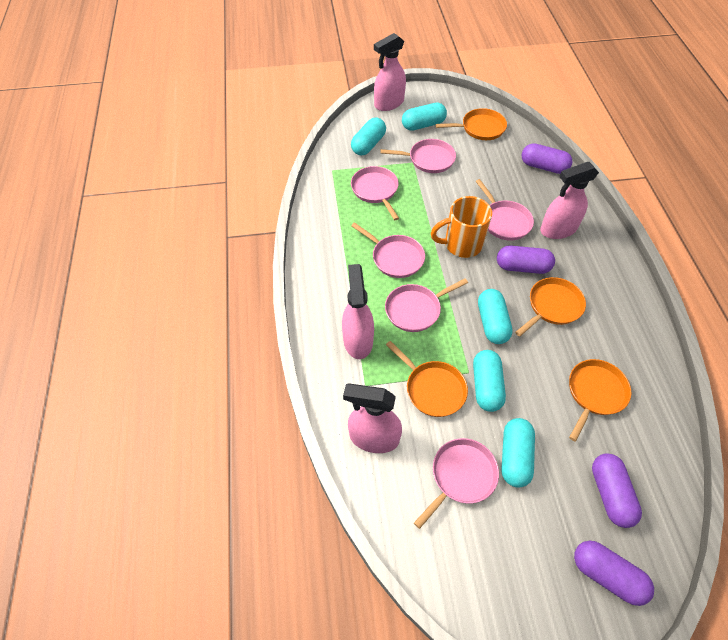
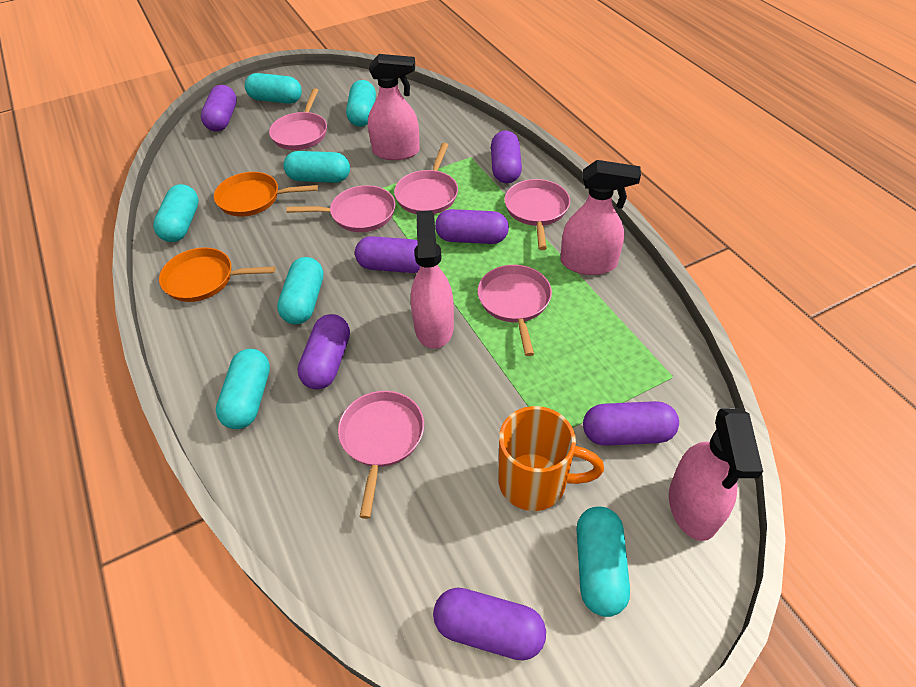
orange pan: 4 -> 2
purple capsule: 4 -> 7
turquoise capsule: 5 -> 7

